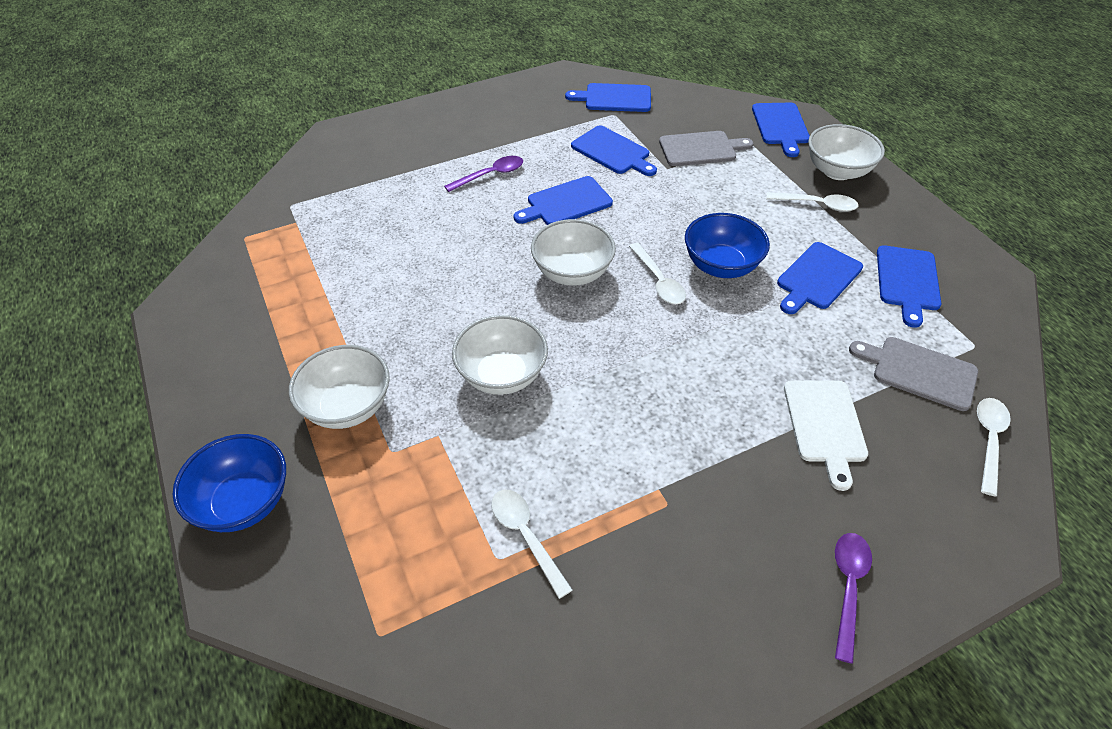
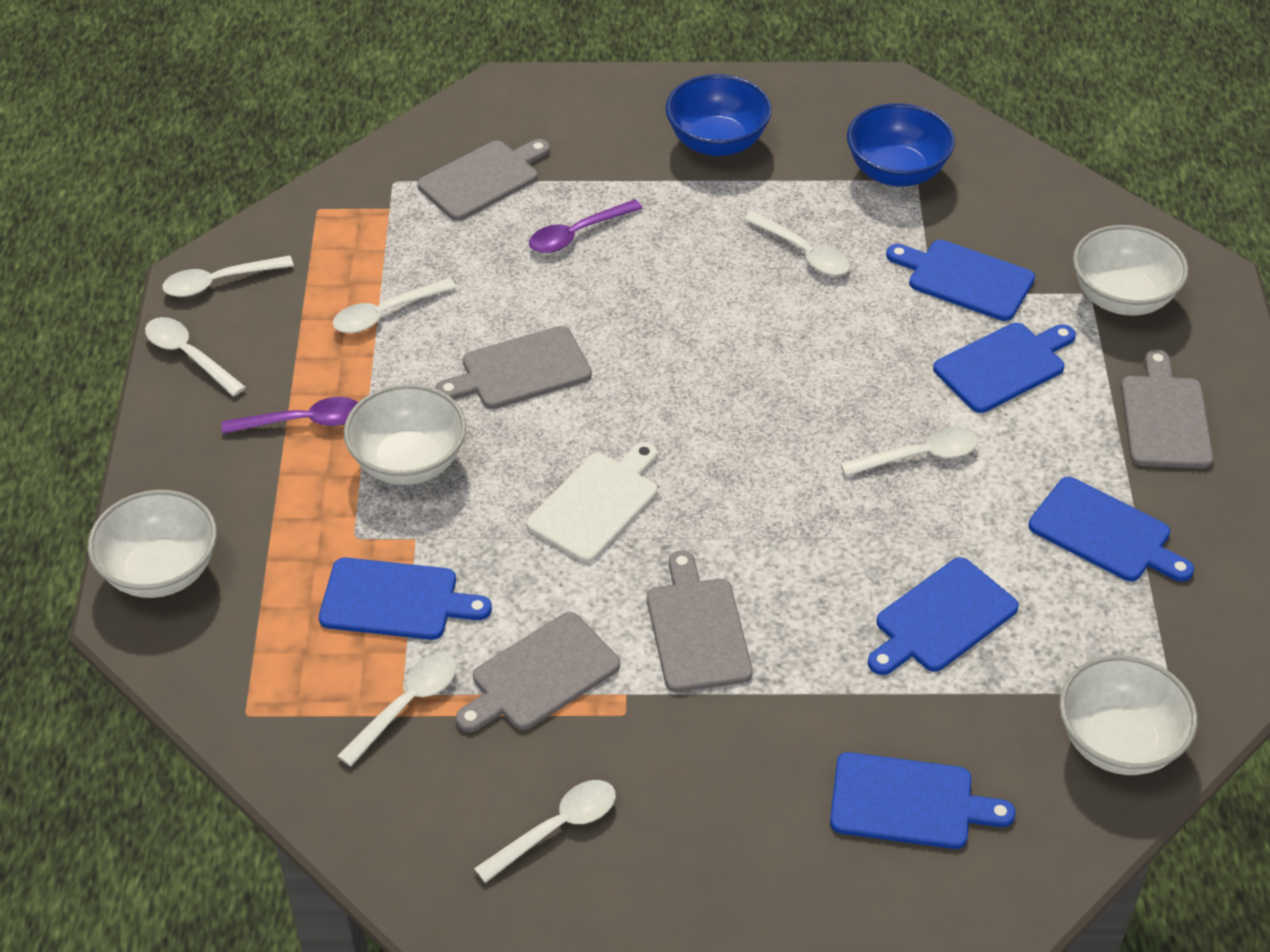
grey cutting board: 2 -> 5
white spoon: 4 -> 7

